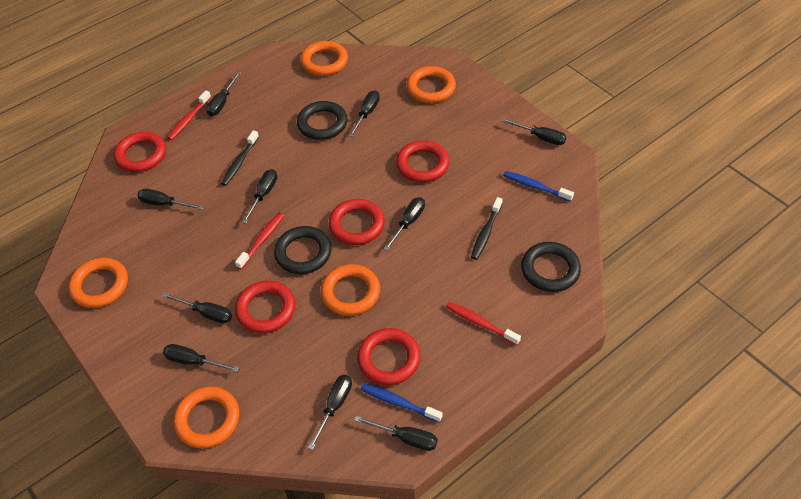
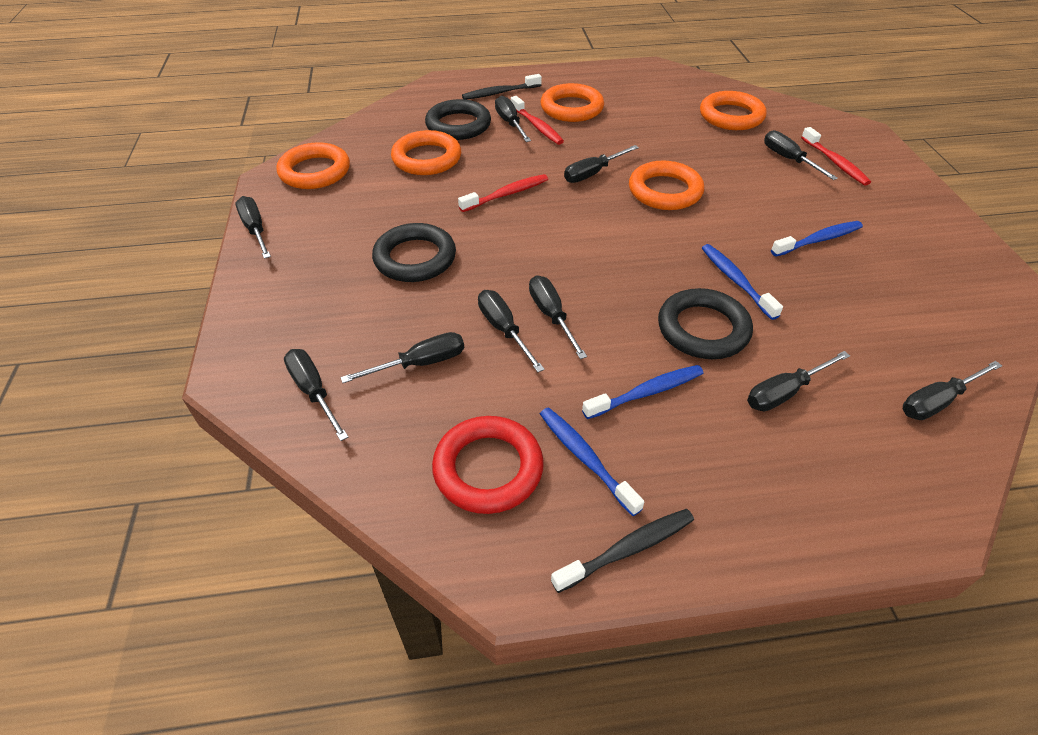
blue toothbrush: 2 -> 4
red ring: 5 -> 1

